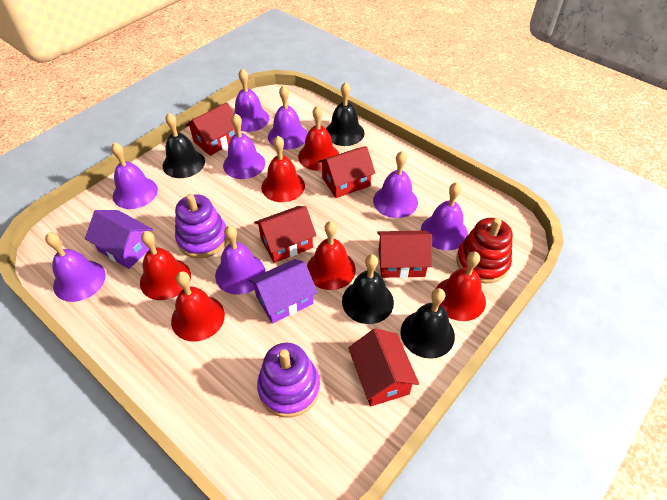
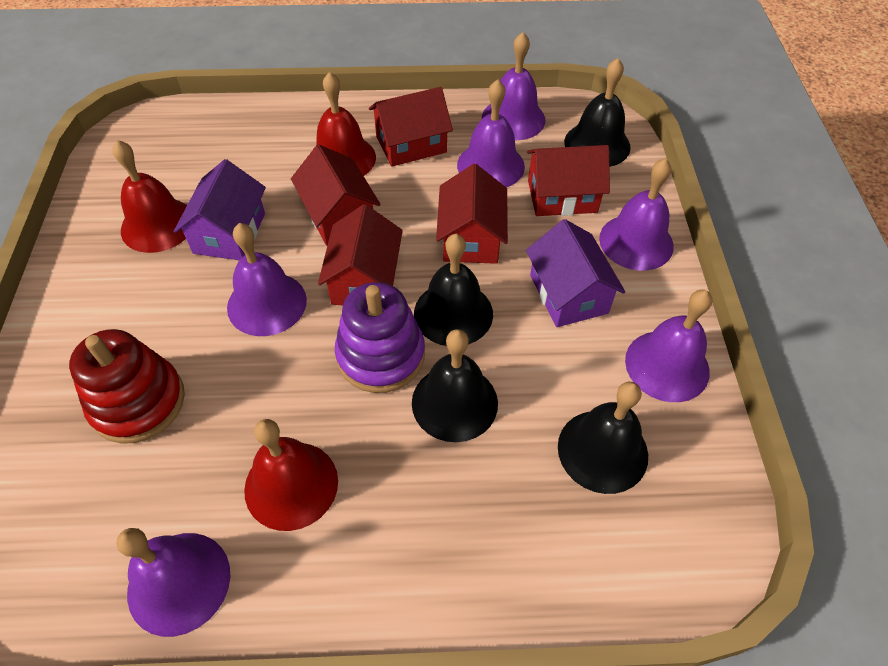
purple bell: 8 -> 6
purple stacking toy: 2 -> 1
red bell: 6 -> 3

